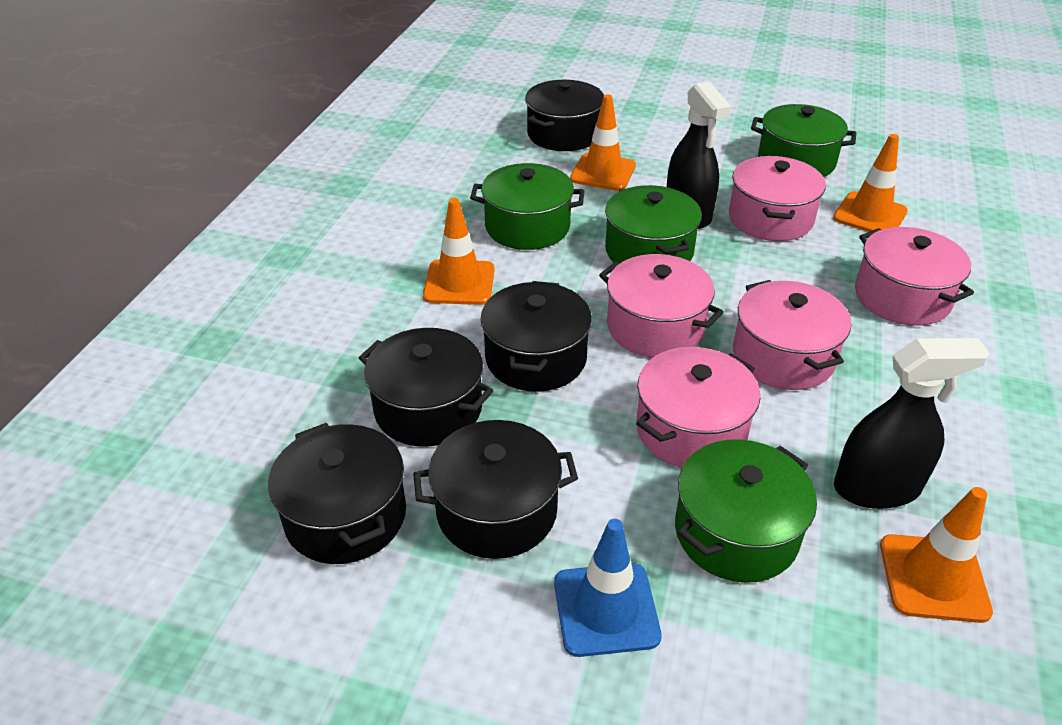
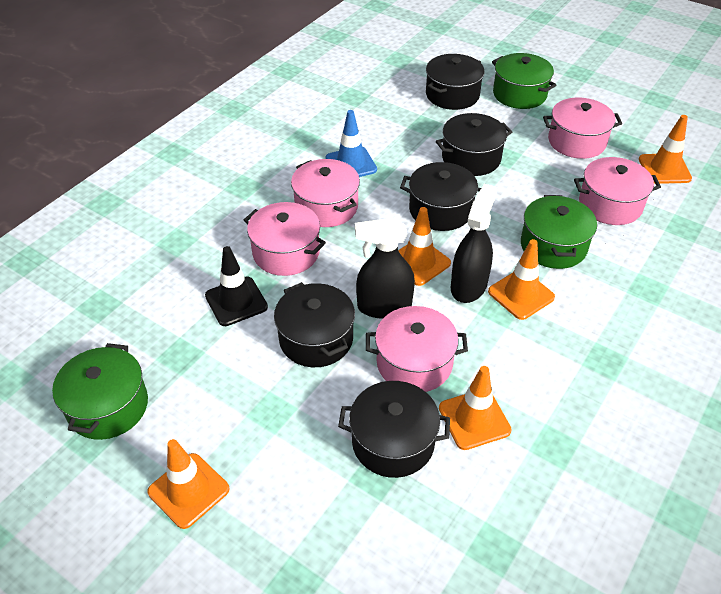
black traffic cone: 0 -> 1
green pot: 4 -> 3
orange traffic cone: 4 -> 5

